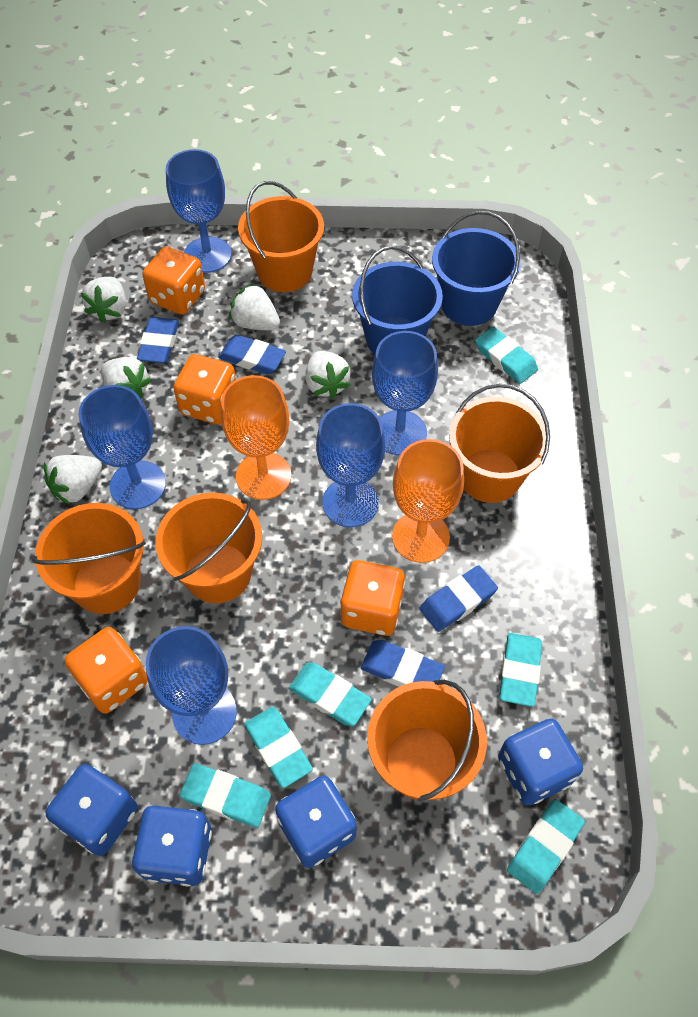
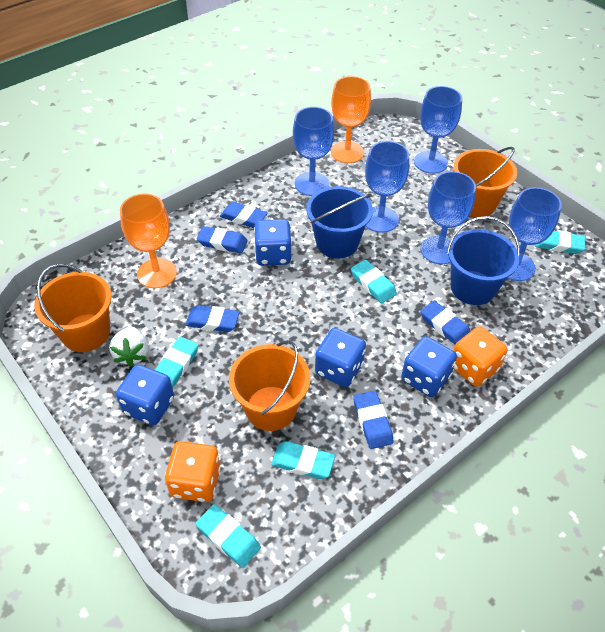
blue eraser: 4 -> 5
orange bucket: 5 -> 3
orange dice: 4 -> 2
turquoise eraser: 6 -> 5
white strawberry: 5 -> 1

